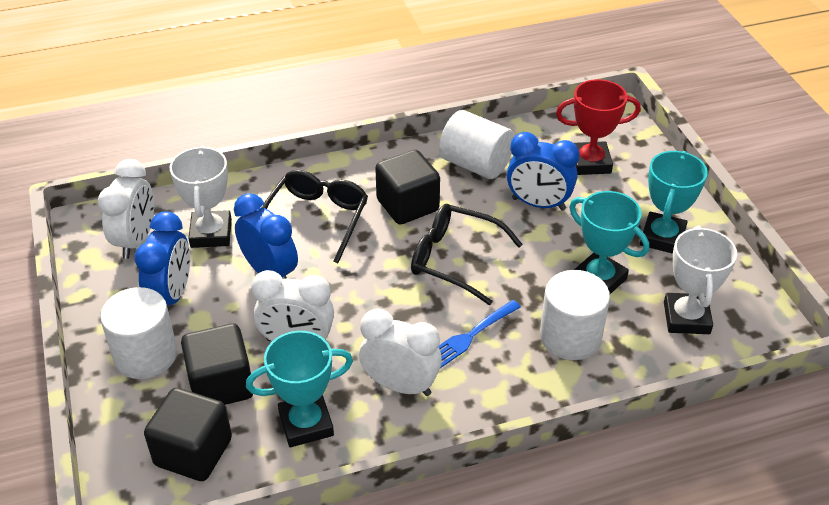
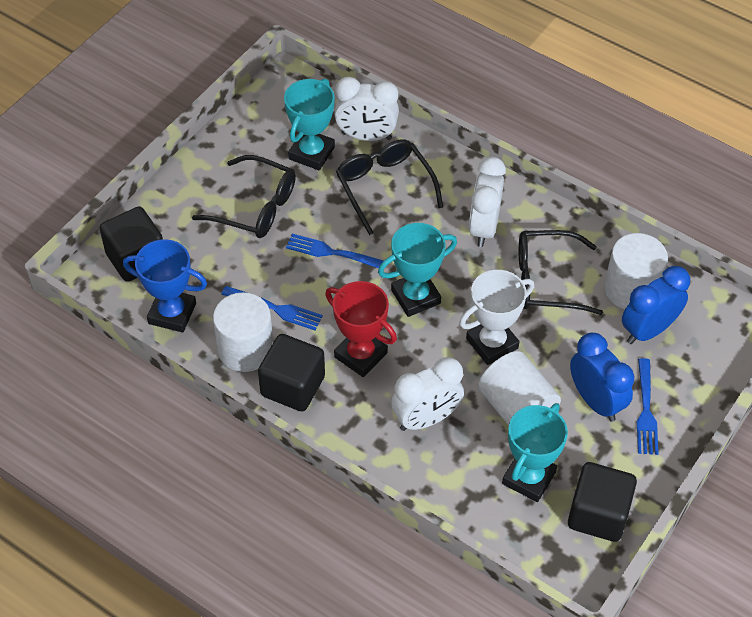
black glasses: 2 -> 3
blue clock: 3 -> 2
blue fork: 1 -> 3
blue trophy: 0 -> 1
white trophy: 2 -> 1

